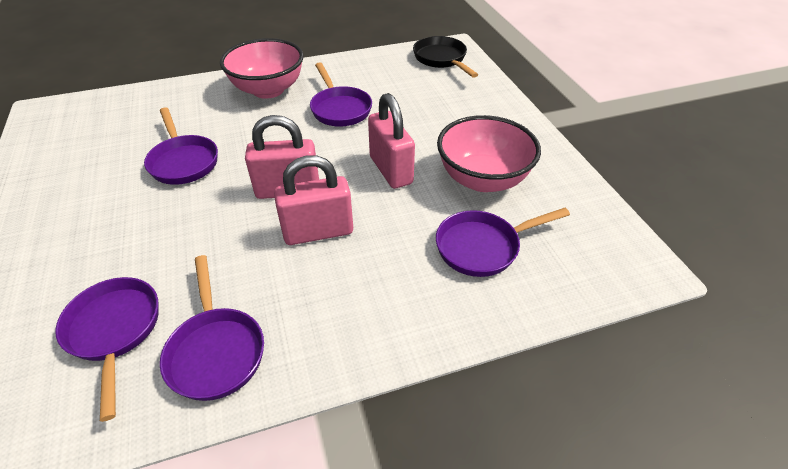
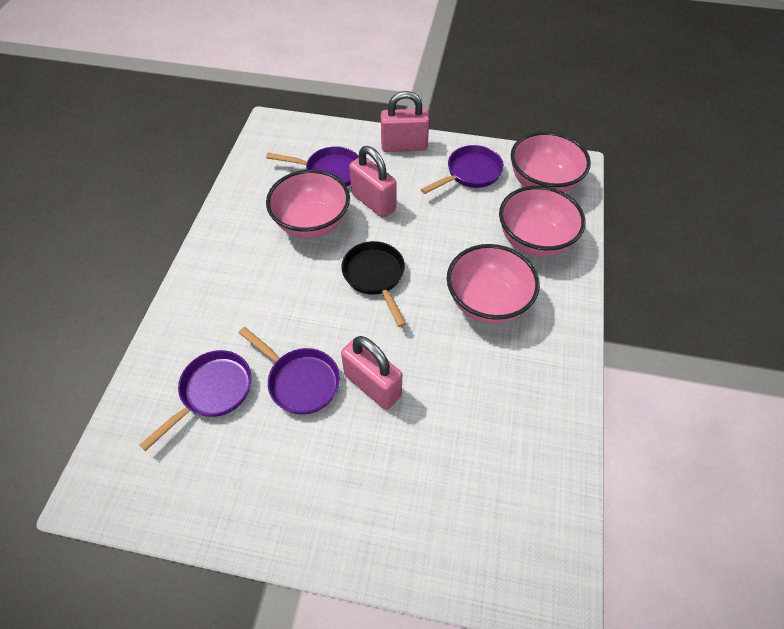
pink bowl: 2 -> 4
purple pan: 5 -> 4

